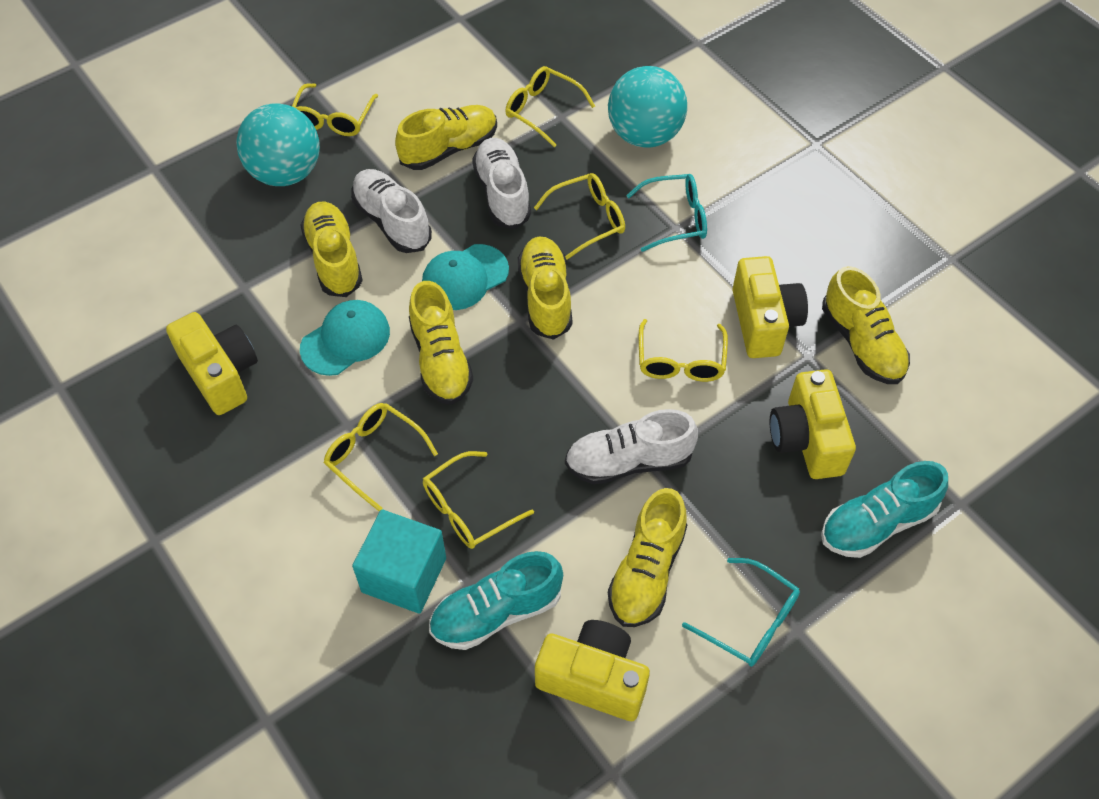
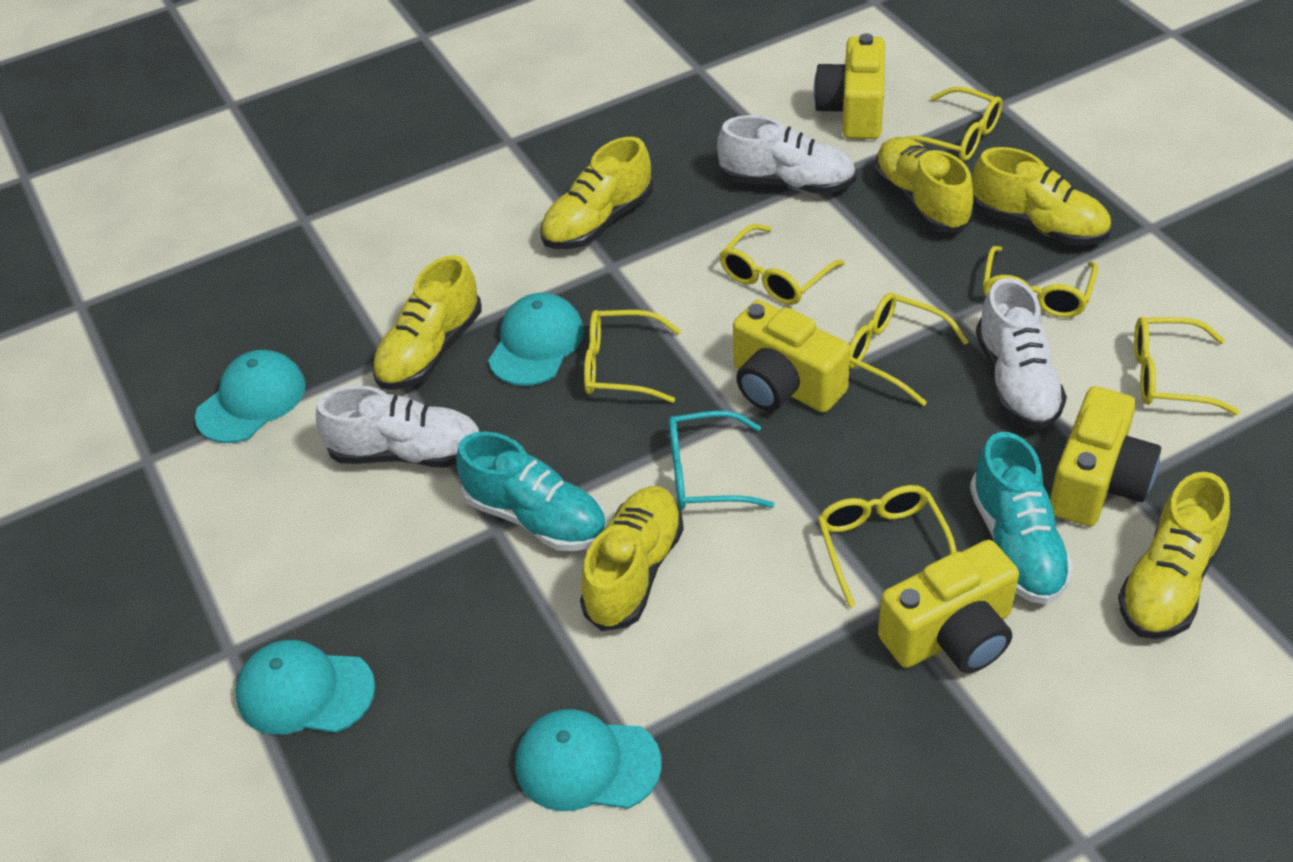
turquoise ball: 2 -> 0
turquoise cap: 2 -> 4
turquoise cube: 1 -> 0
turquoise glasses: 2 -> 1
yellow glasses: 6 -> 7

